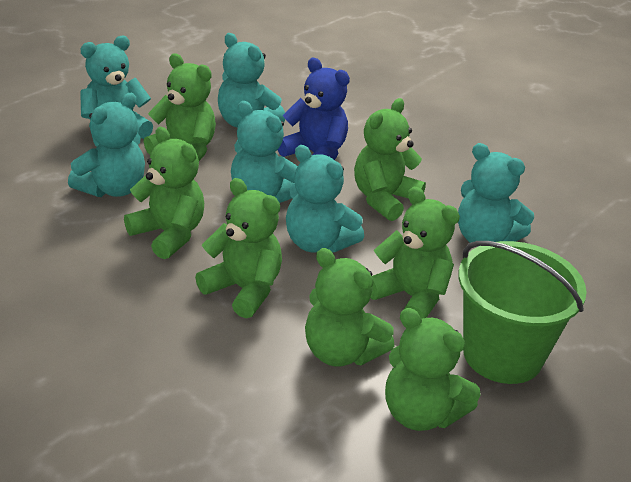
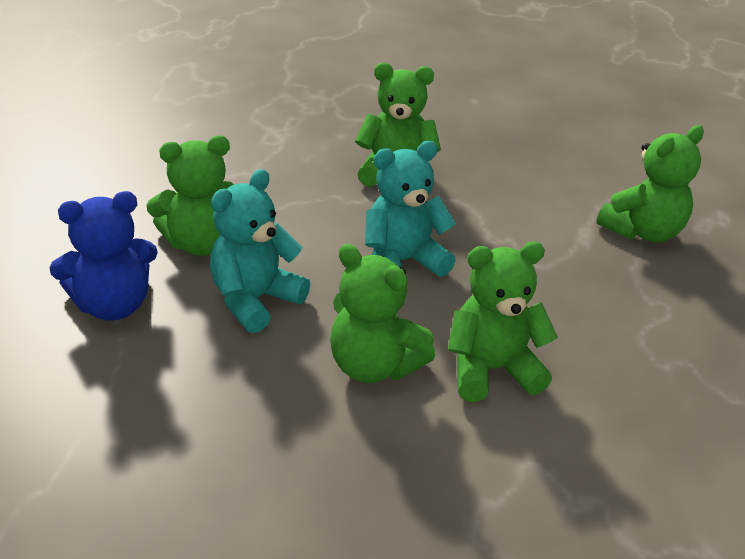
green bucket: 1 -> 0
green teddy bear: 7 -> 5
turquoise teddy bear: 6 -> 2

